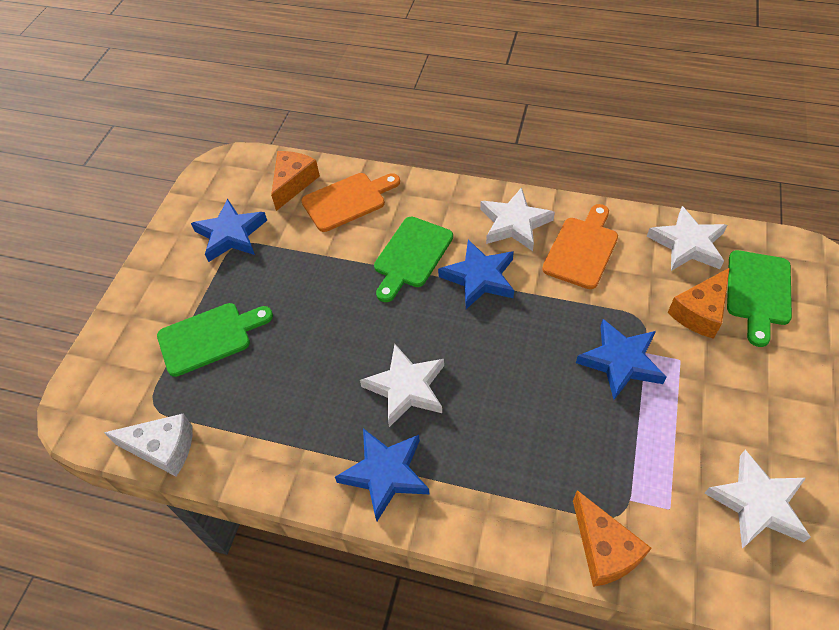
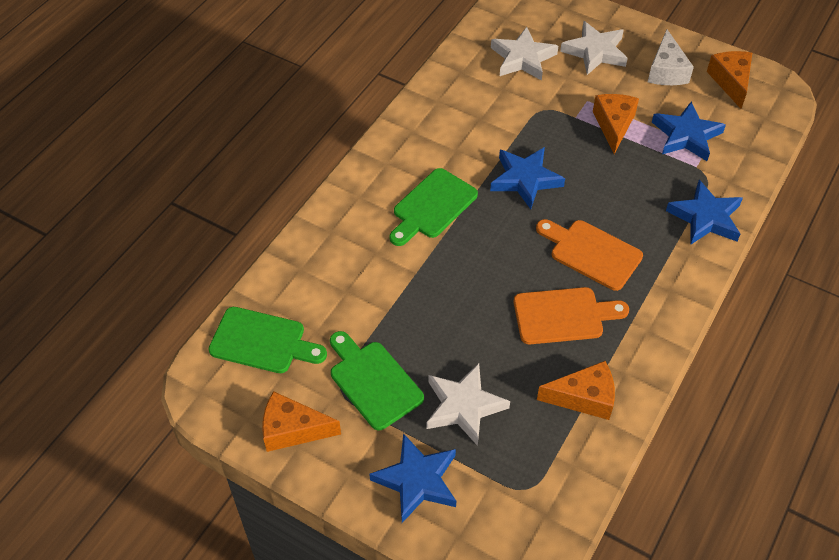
orange cheese: 3 -> 4
white star: 4 -> 3

